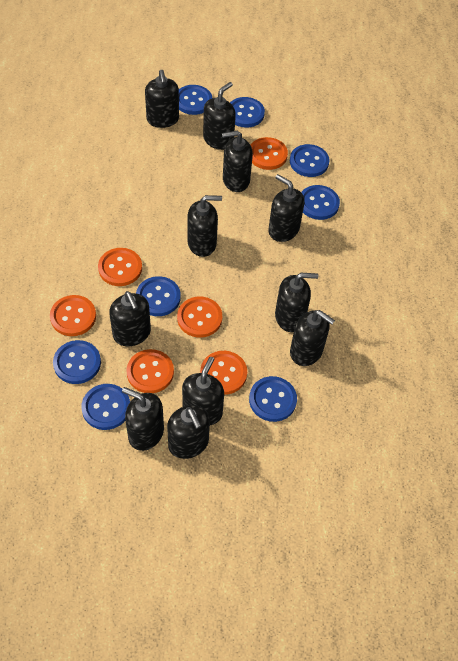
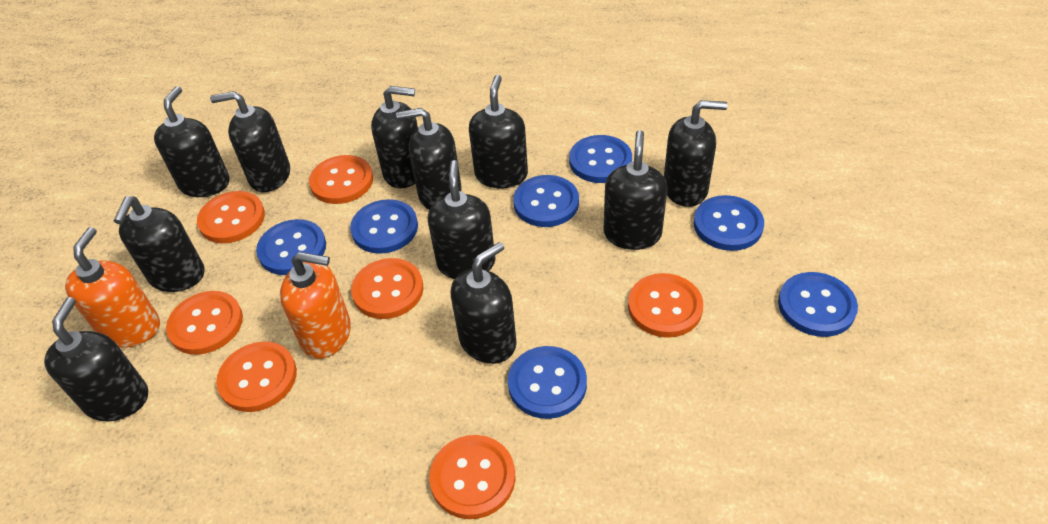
blue button: 8 -> 7
orange button: 6 -> 7
orange soap dispenser: 0 -> 2

